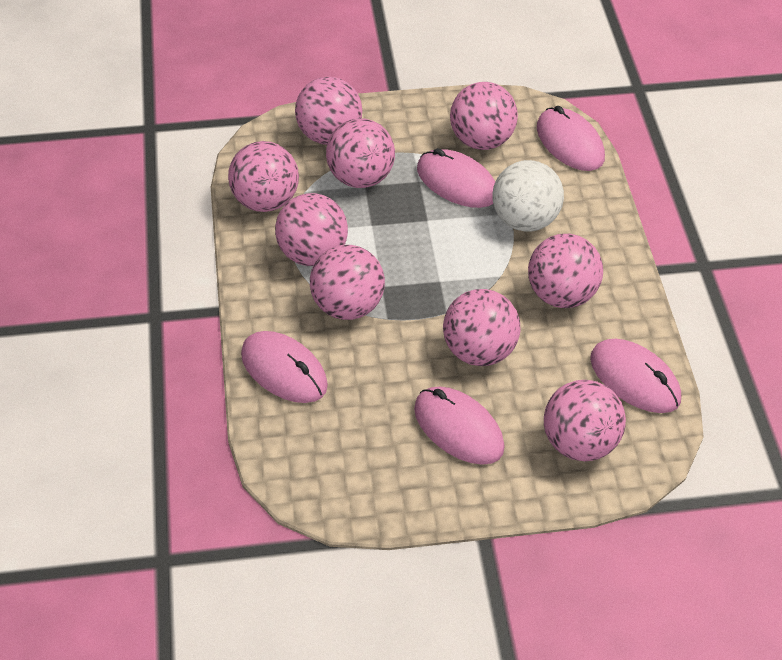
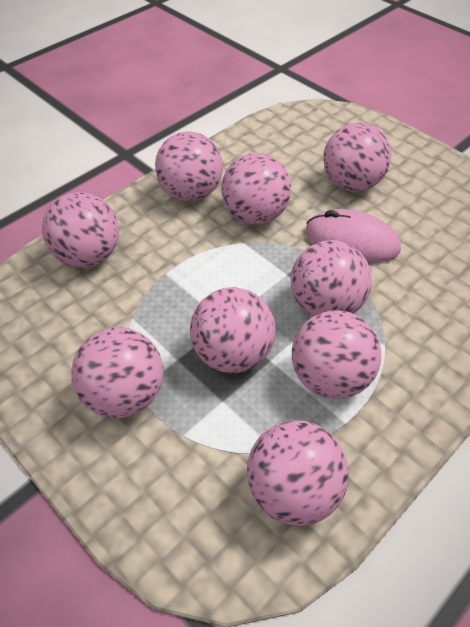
pink mouse: 5 -> 1
white ball: 1 -> 0

